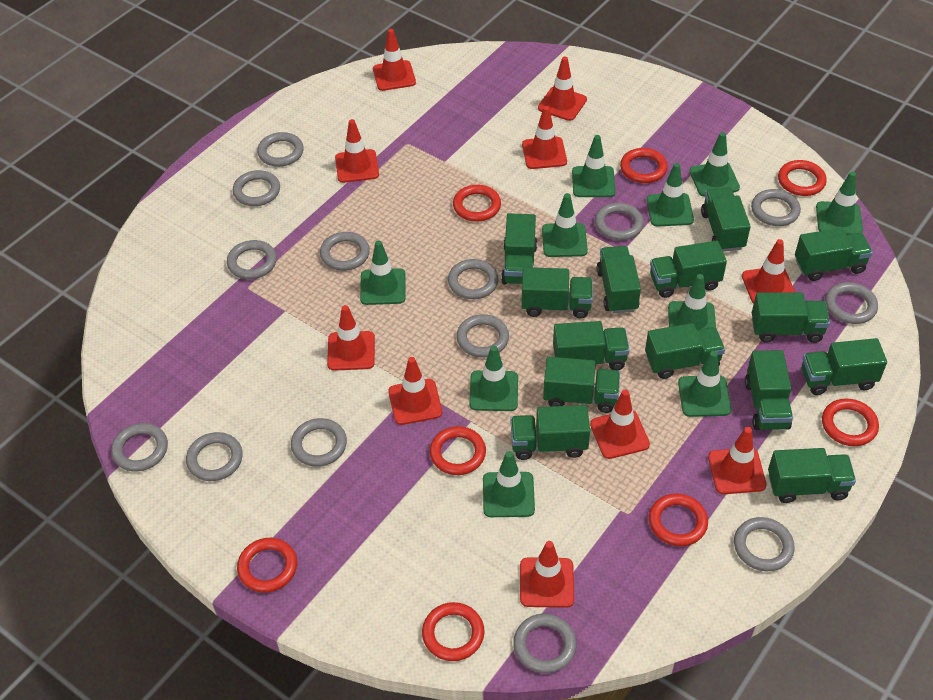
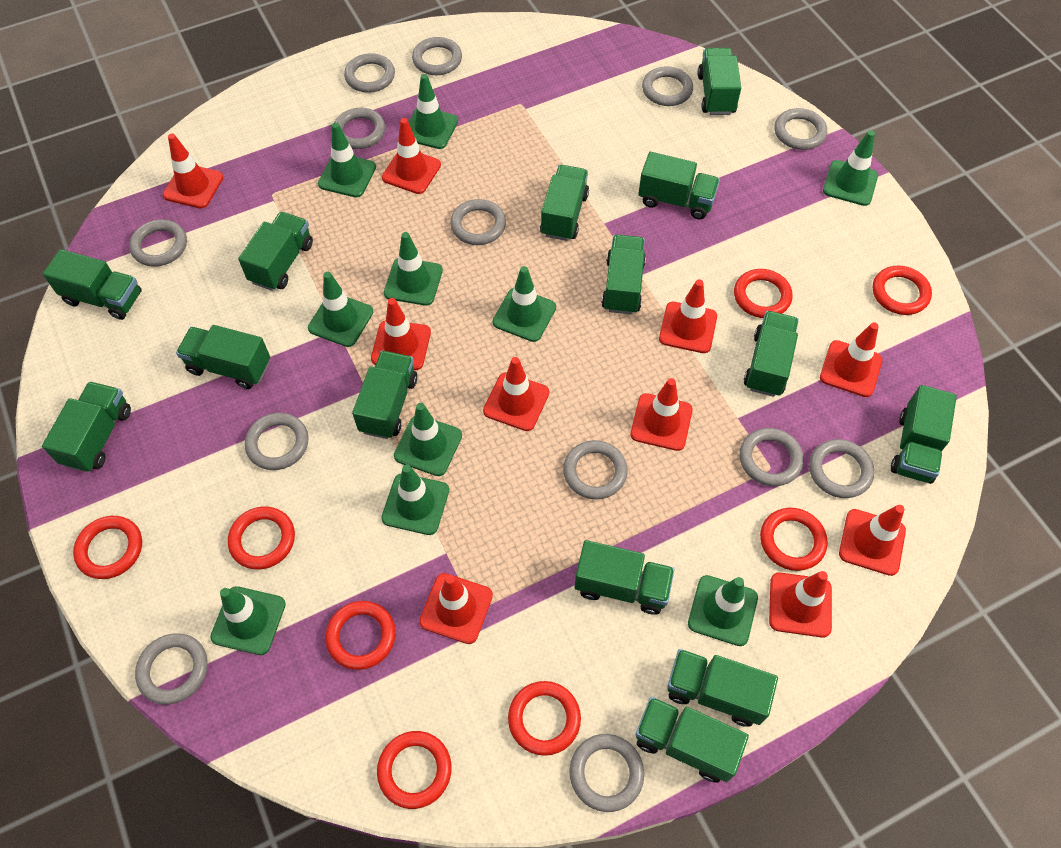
grey ring: 14 -> 13

